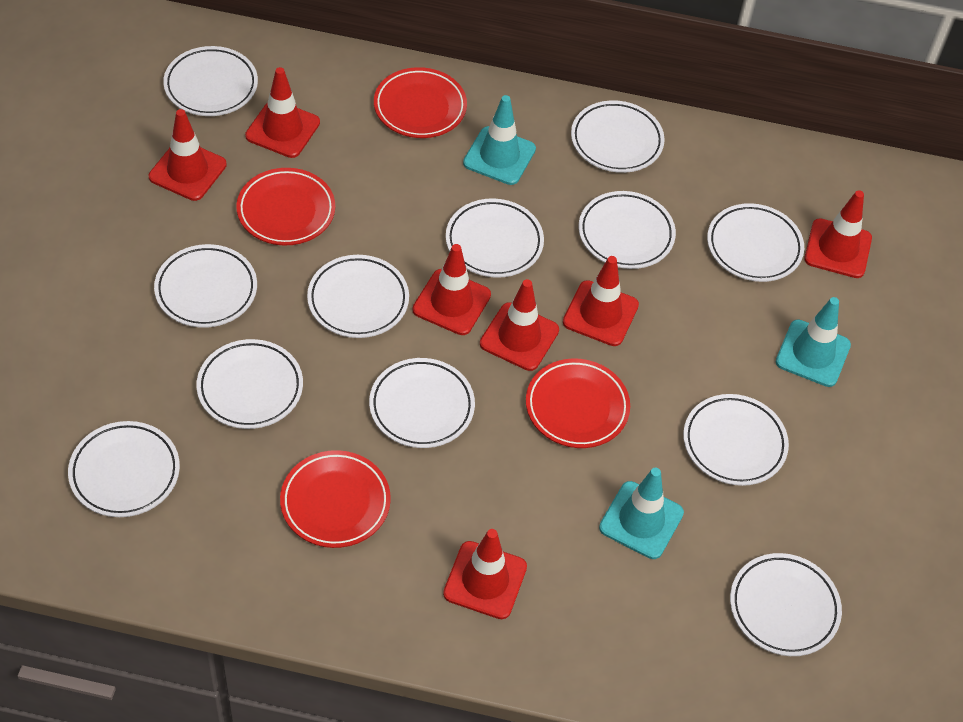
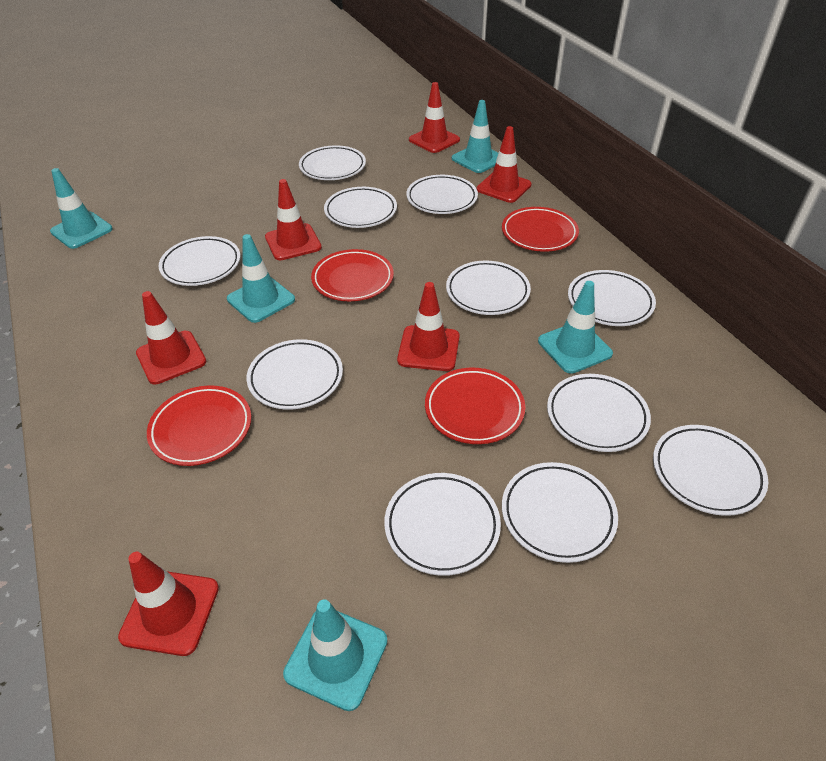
red traffic cone: 7 -> 6
turquoise traffic cone: 3 -> 5
white plate: 12 -> 11

